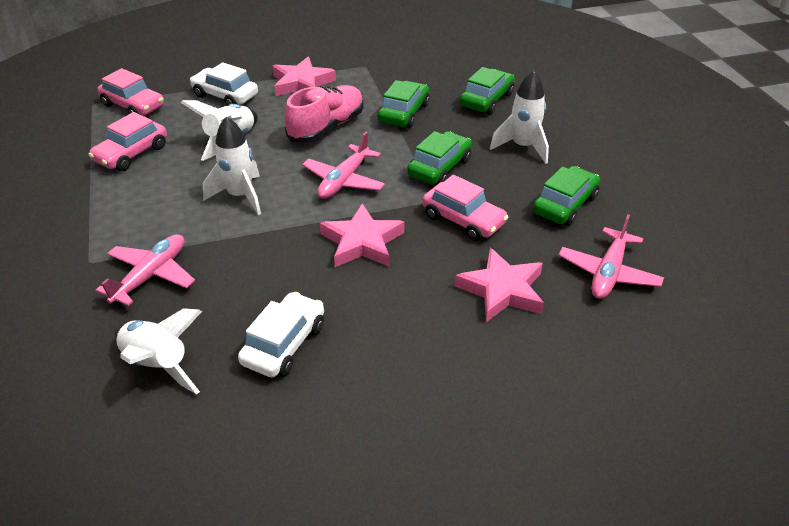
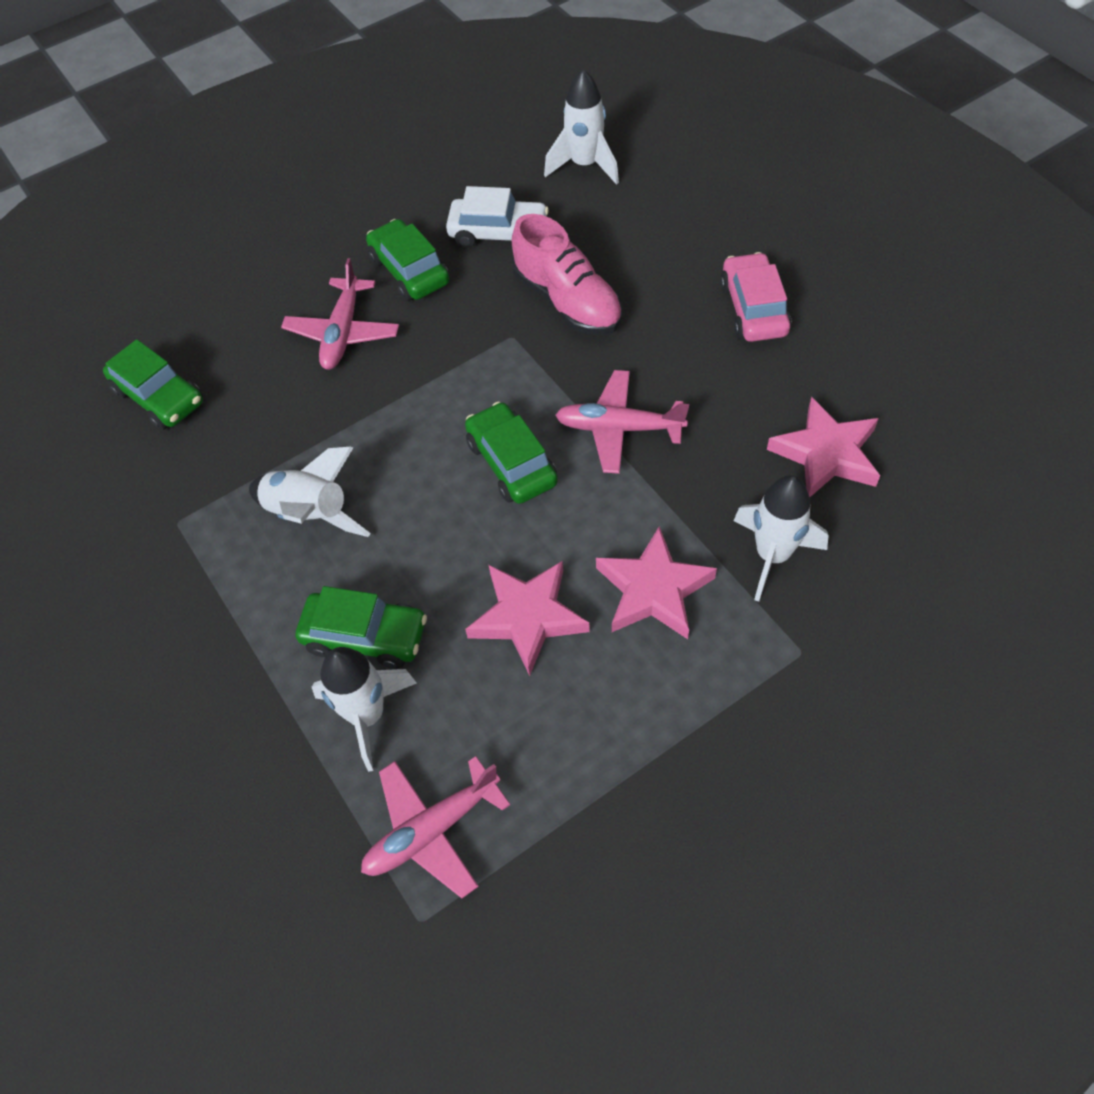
pink car: 3 -> 1
white car: 2 -> 1

